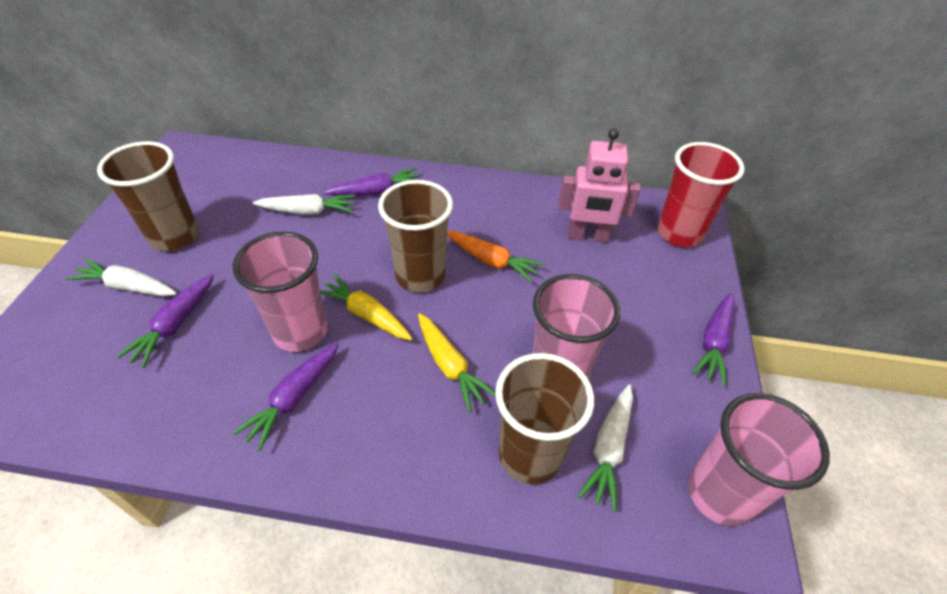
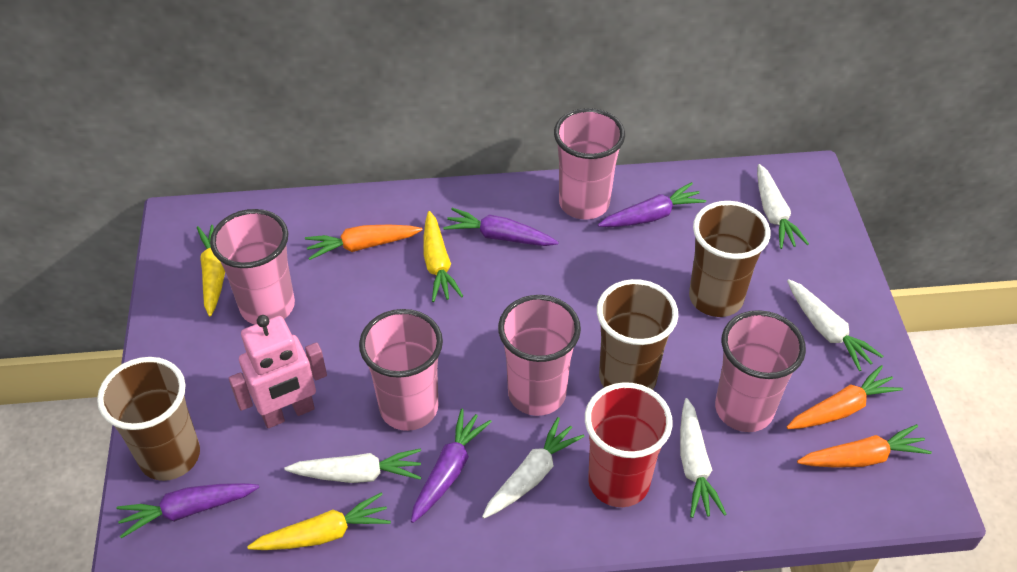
orange carrot: 1 -> 3
pink cup: 3 -> 5
white carrot: 3 -> 5
yellow carrot: 2 -> 3

